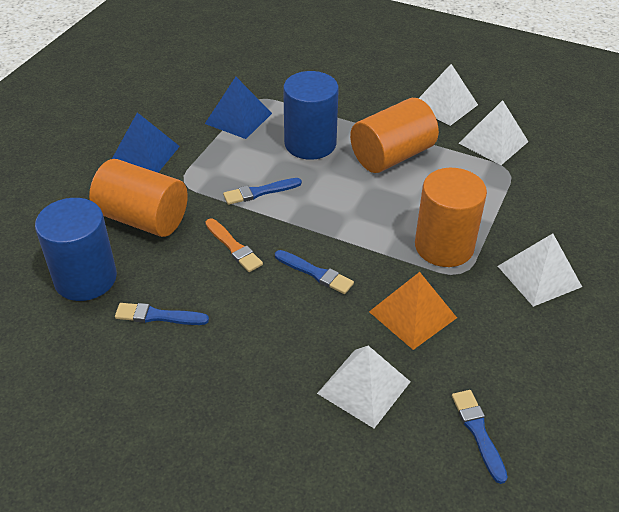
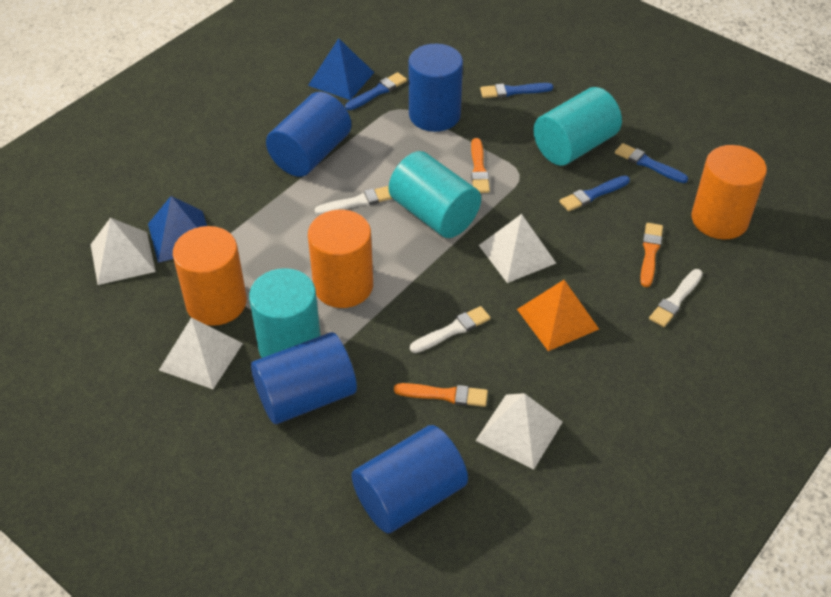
blue cylinder: 2 -> 4
orange brush: 1 -> 3
turquoise cylinder: 0 -> 3
white brush: 0 -> 3

